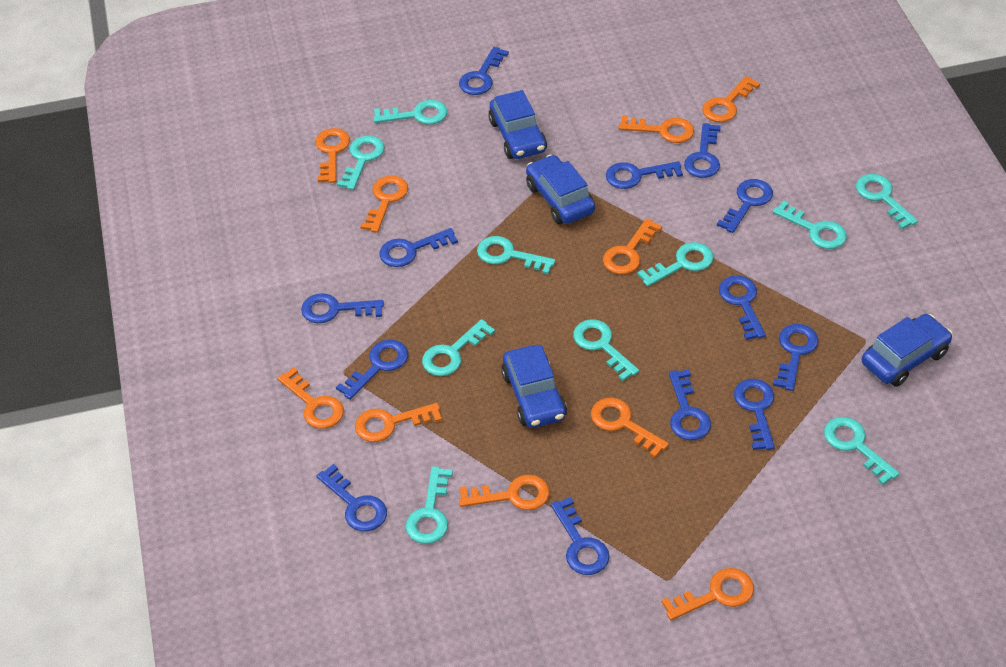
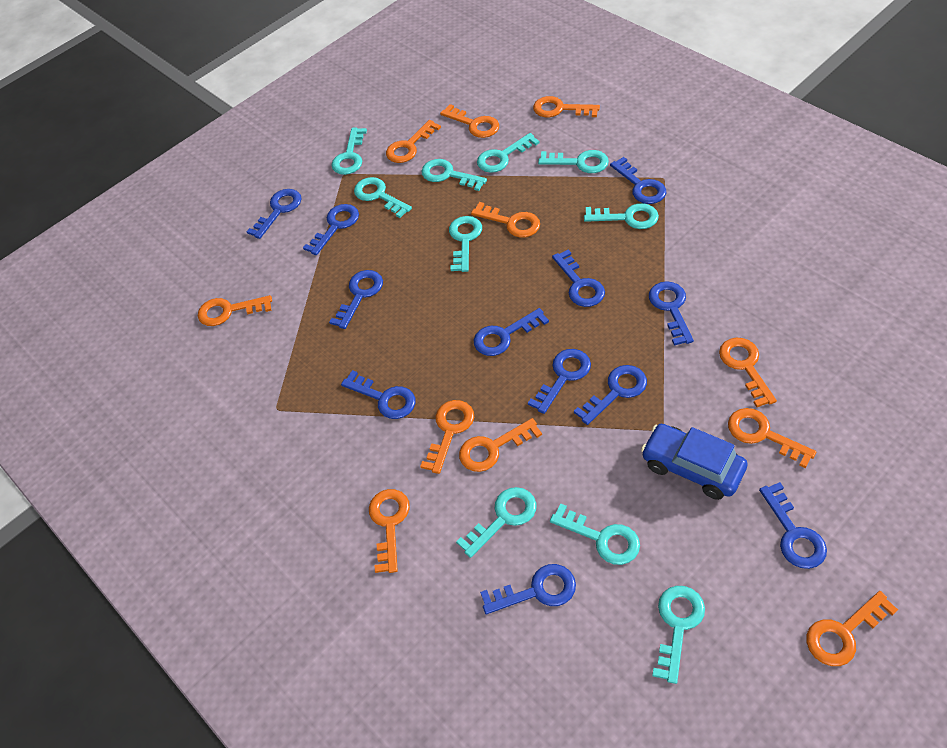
blue car: 4 -> 1
blue key: 13 -> 12
orange key: 10 -> 11

